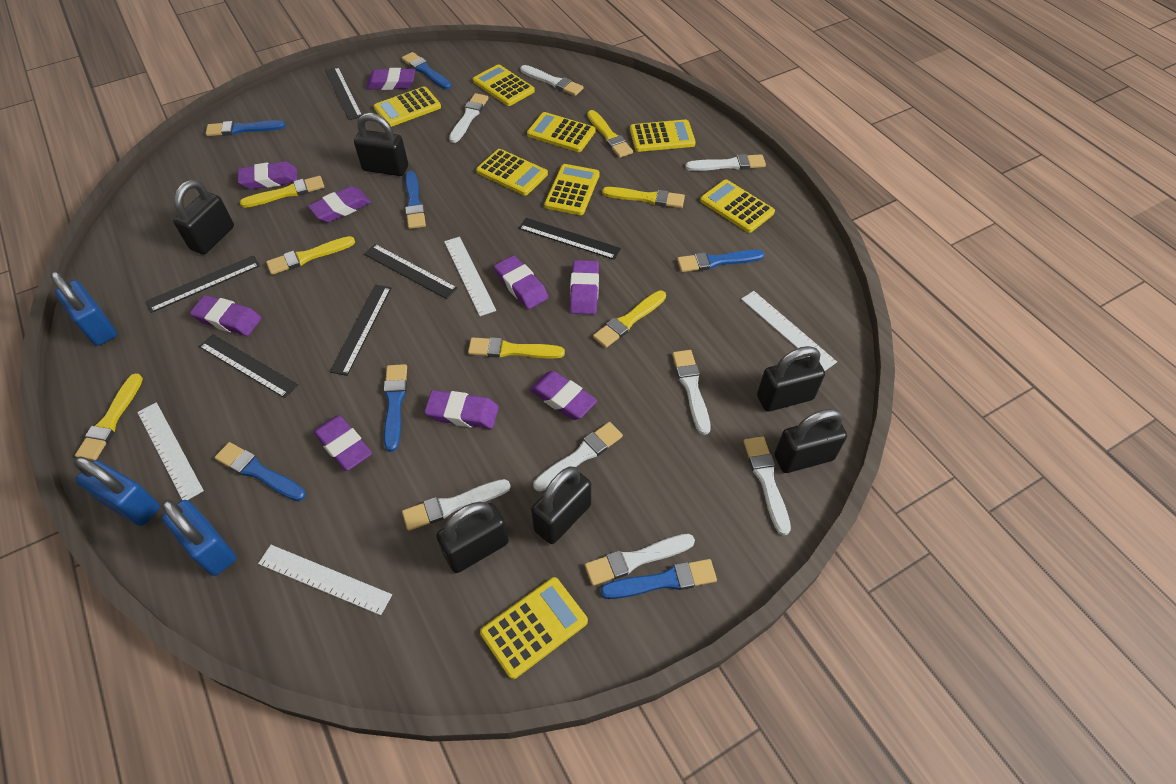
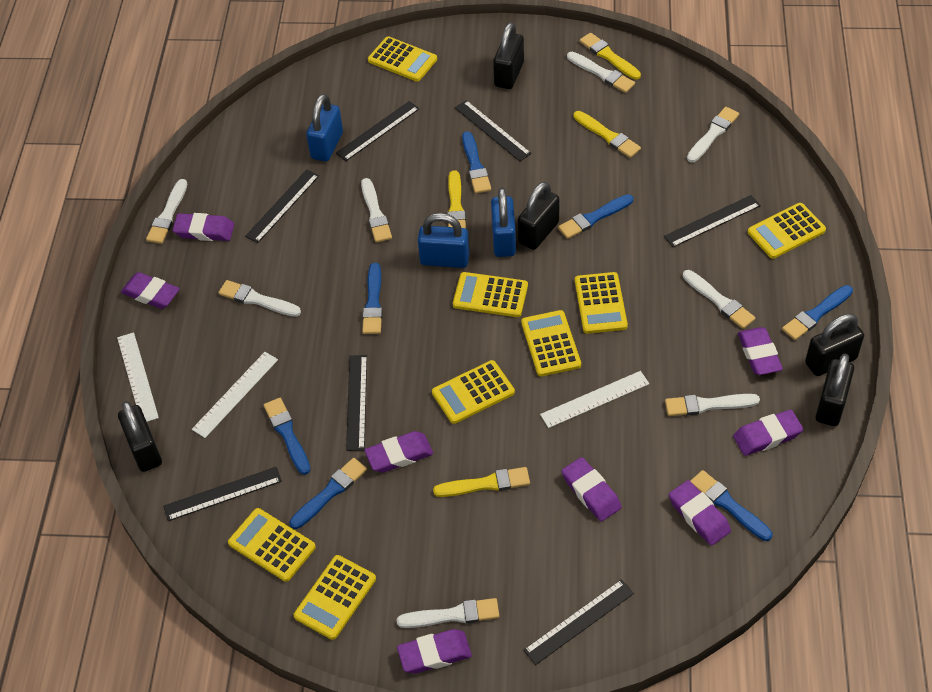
black padlock: 6 -> 5
black ruler: 6 -> 7
purple eraser: 9 -> 8
white ruler: 4 -> 3
yellow brush: 7 -> 4

